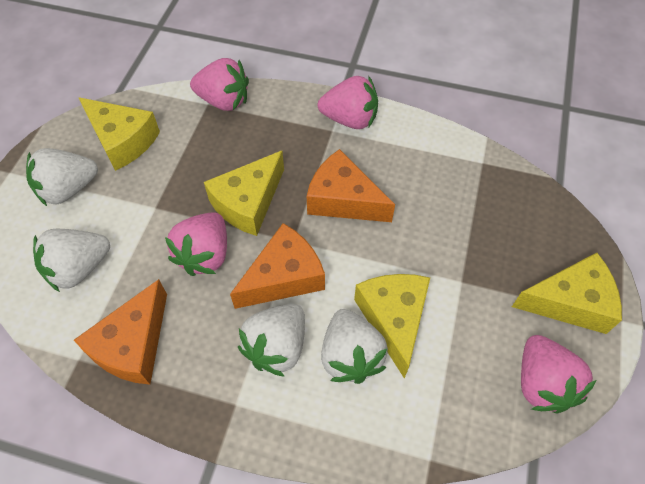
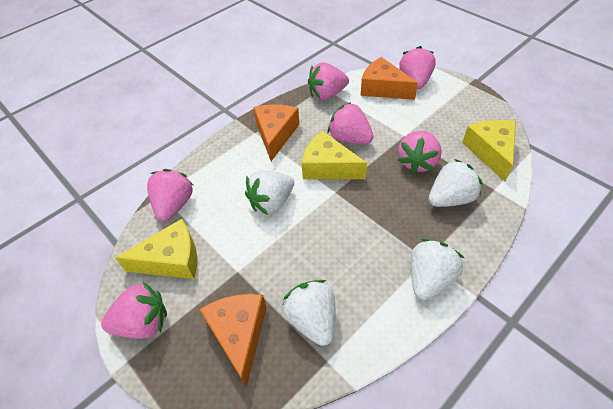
pink strawberry: 4 -> 6
yellow cheese: 4 -> 3

